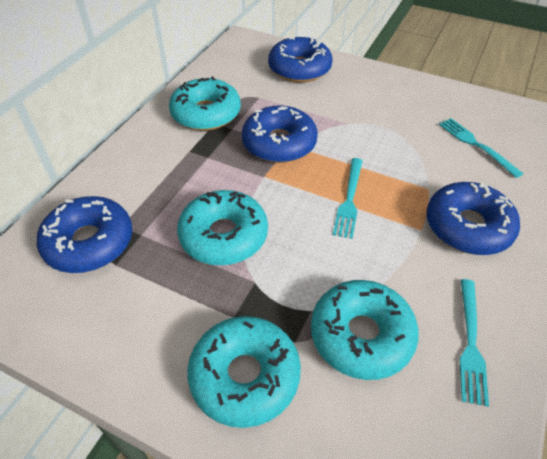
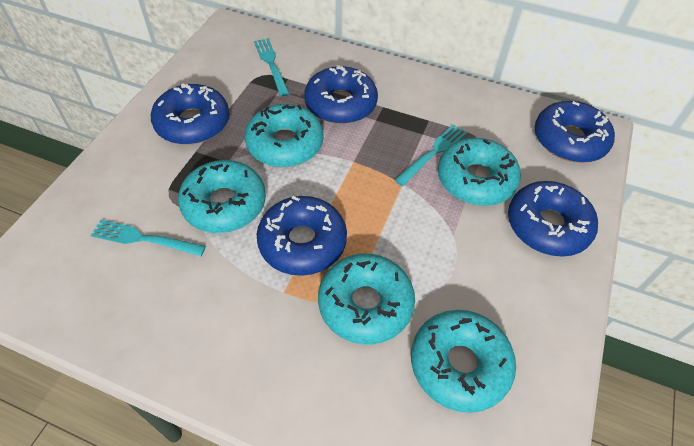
blue donut: 4 -> 5
turquoise donut: 4 -> 5

